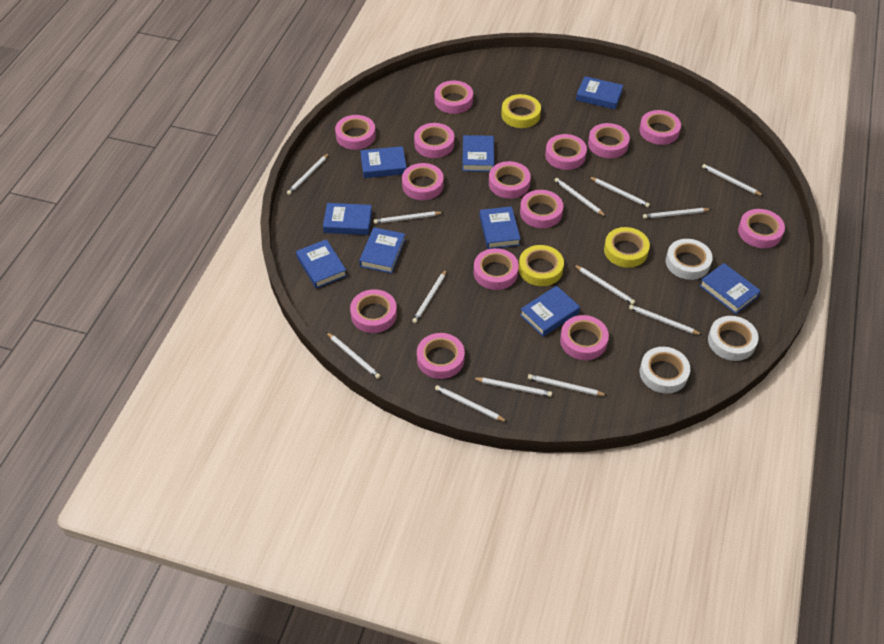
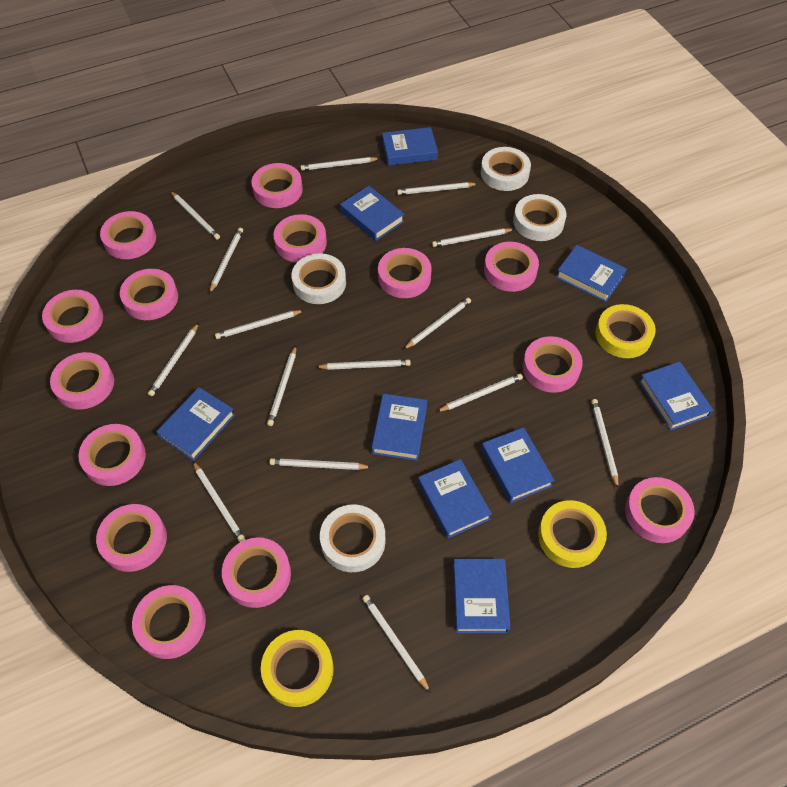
white pencil: 13 -> 15
white tape: 3 -> 4

